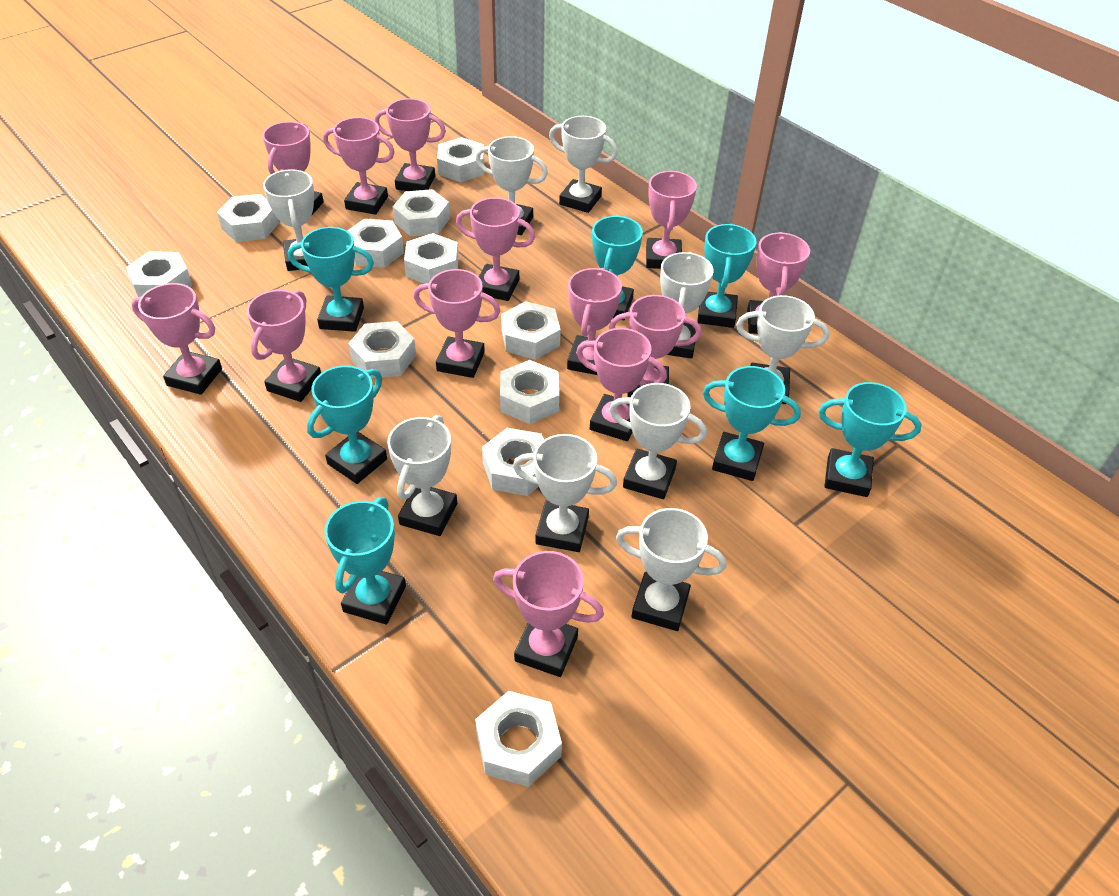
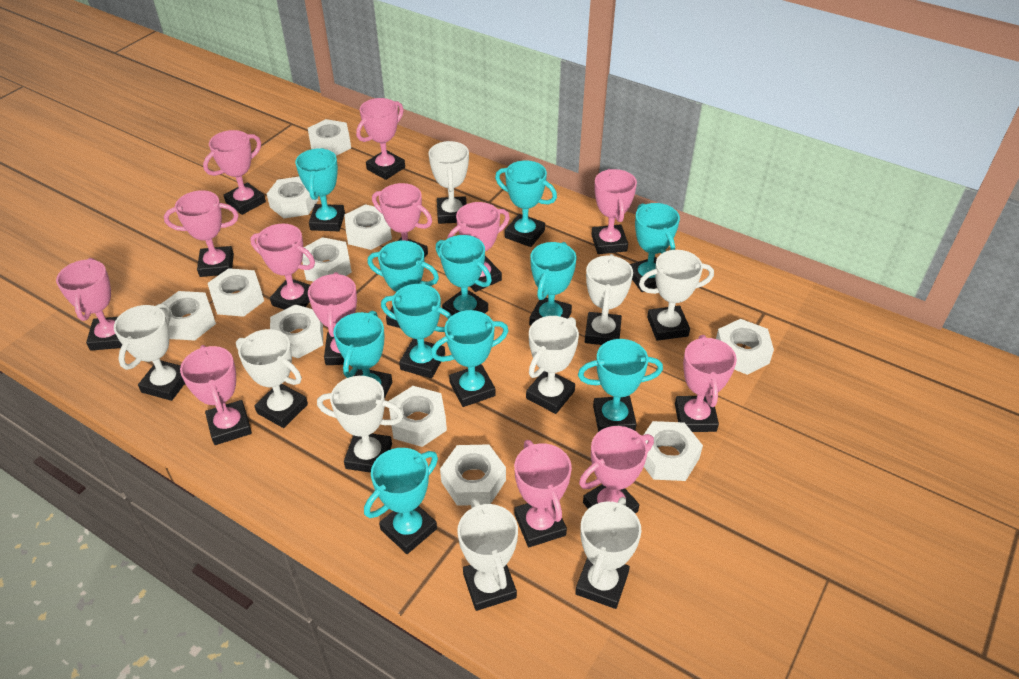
turquoise trophy: 7 -> 11

